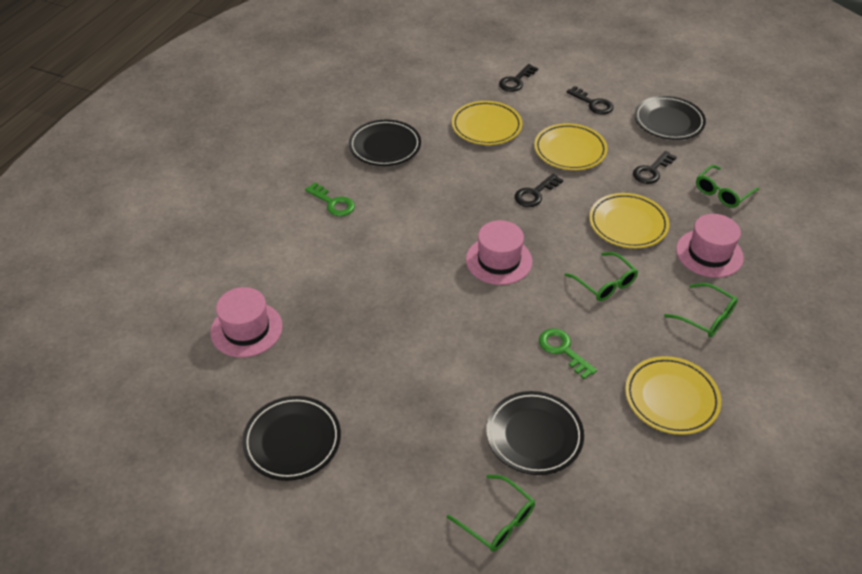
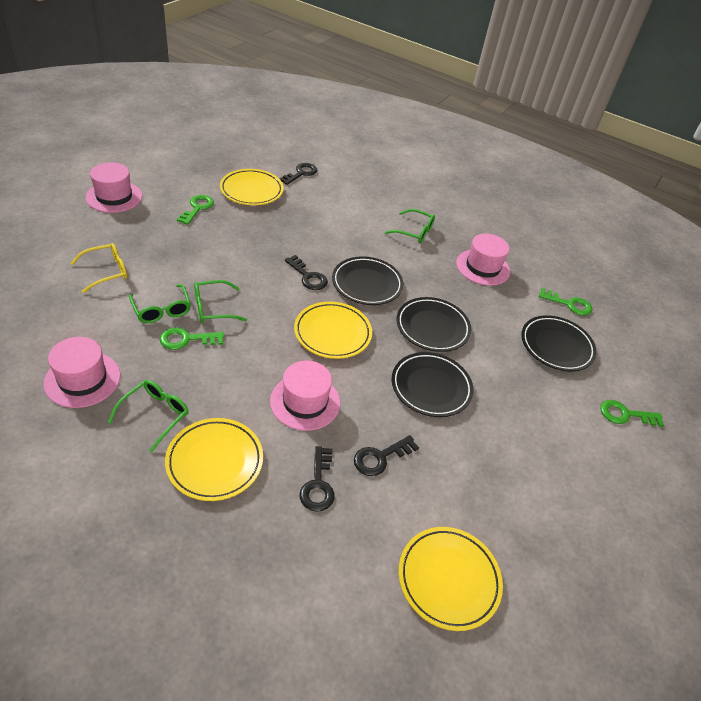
green key: 2 -> 4
pink hat: 3 -> 4
yellow glasses: 0 -> 1

